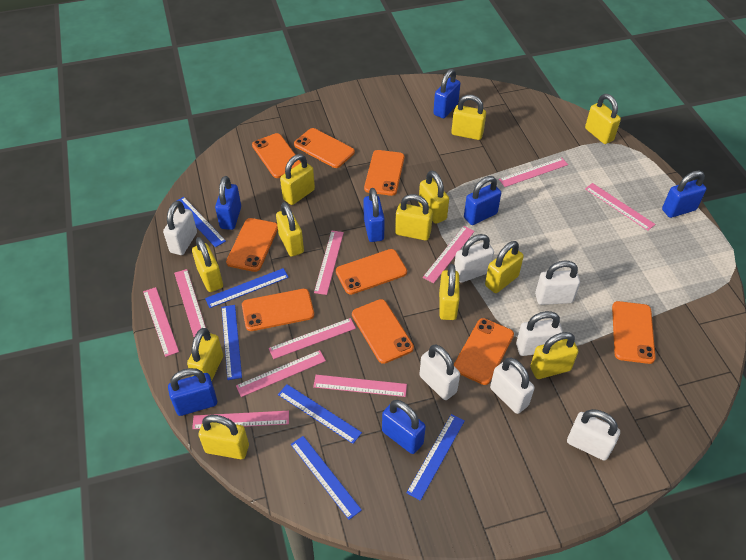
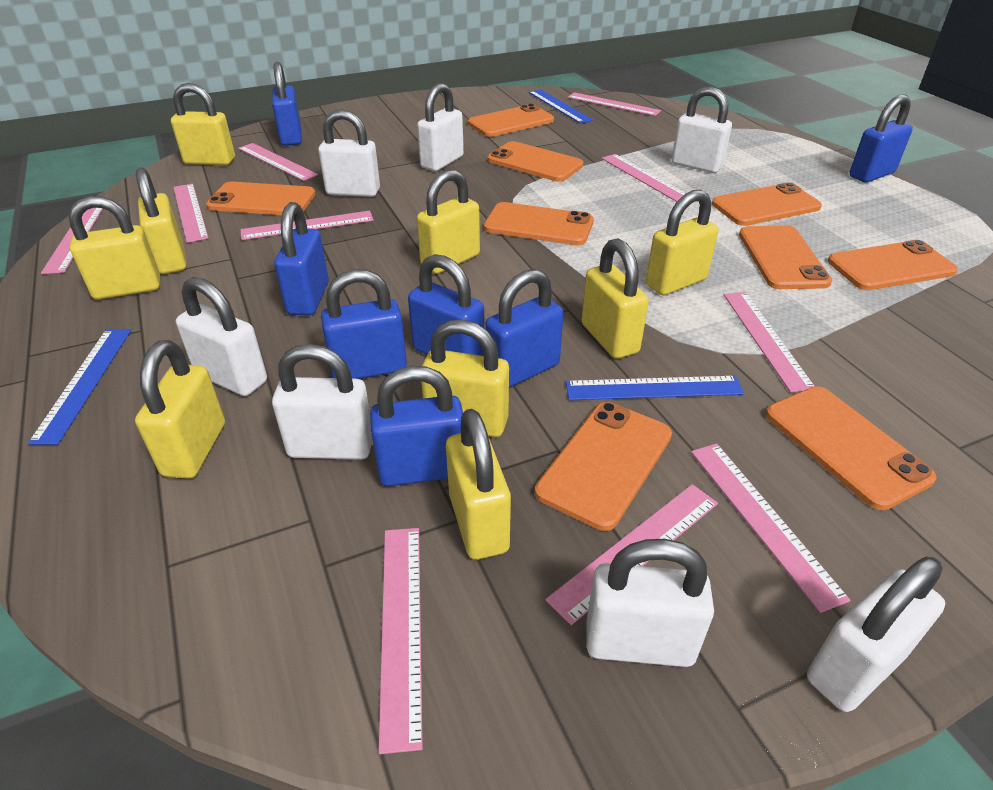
blue ruler: 6 -> 3
yellow padlock: 12 -> 9

